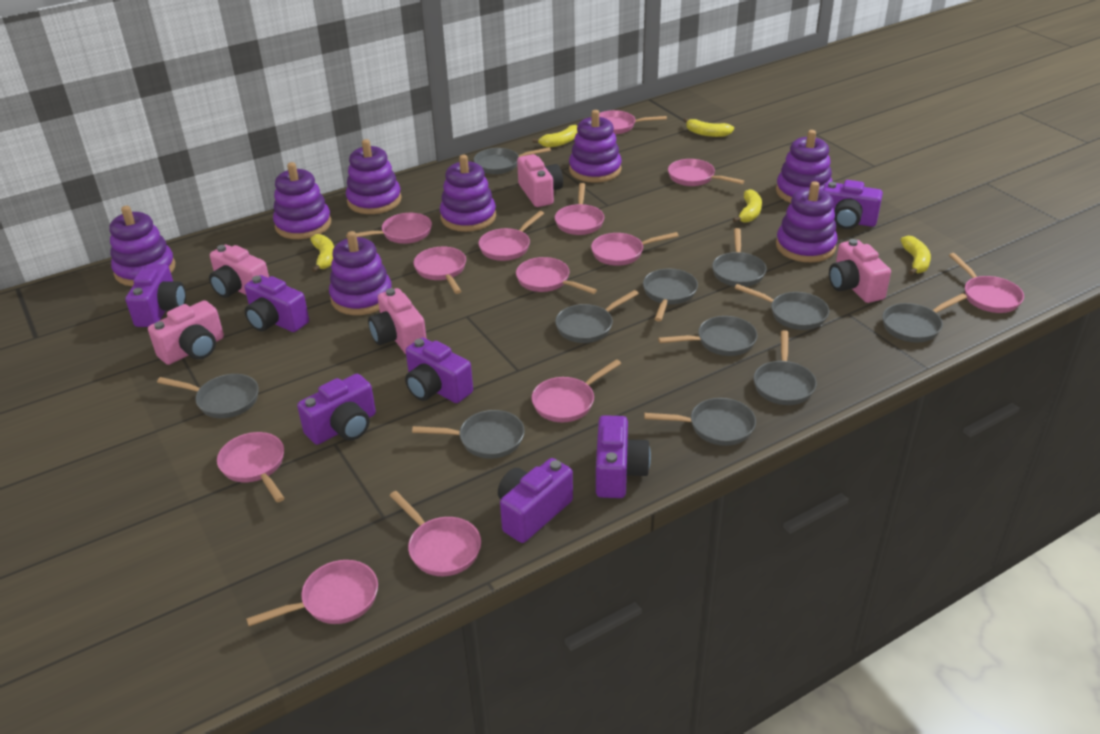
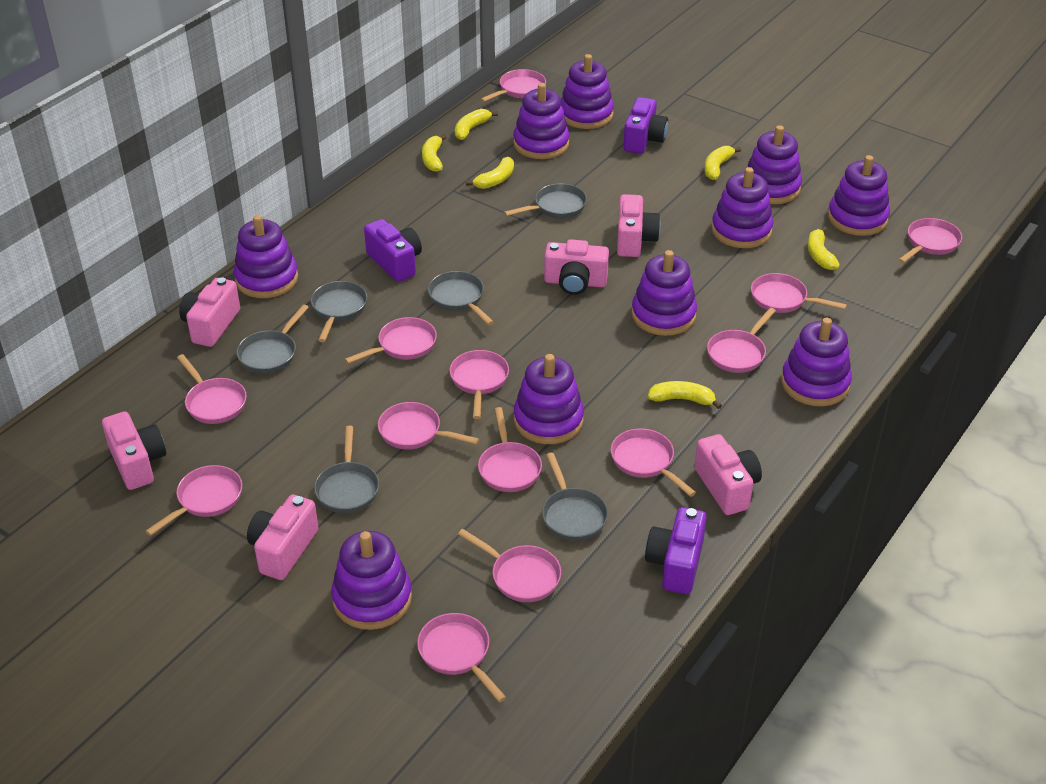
grey pan: 11 -> 6
pink camera: 5 -> 6
purple camera: 7 -> 3
purple stacking toy: 8 -> 10
yellow banana: 5 -> 6

